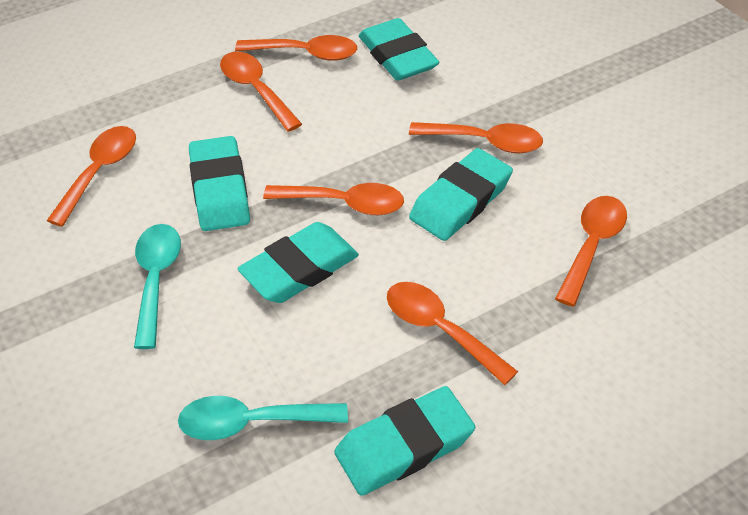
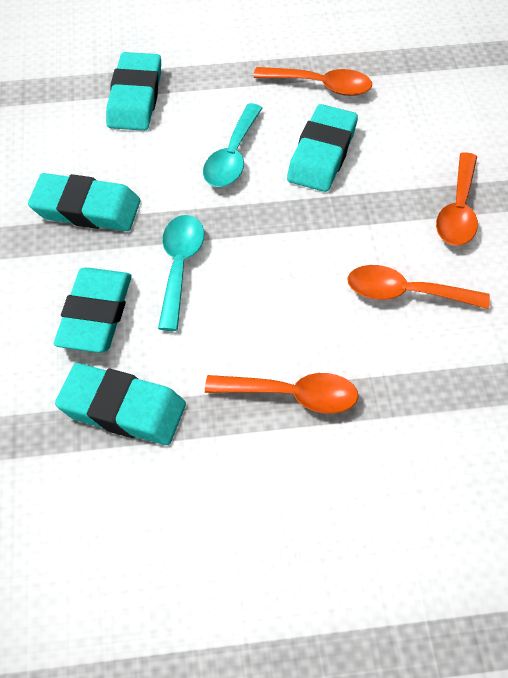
orange spoon: 7 -> 4

